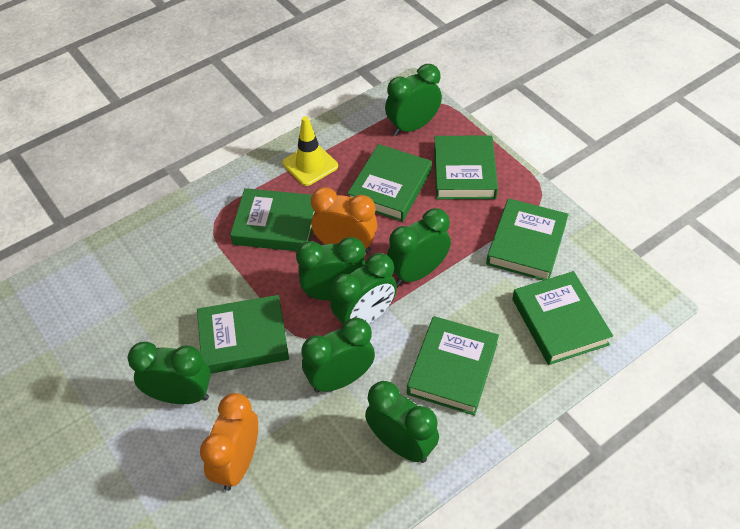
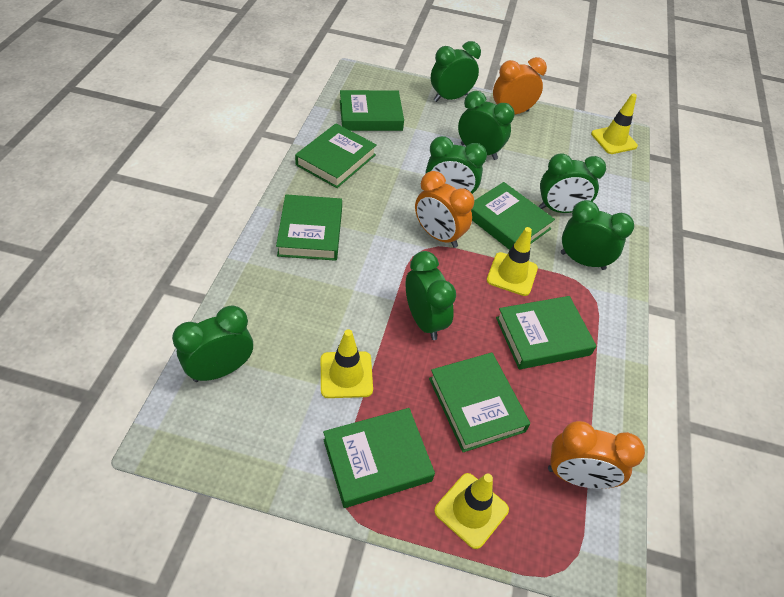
orange clock: 2 -> 3
yellow traffic cone: 1 -> 4

